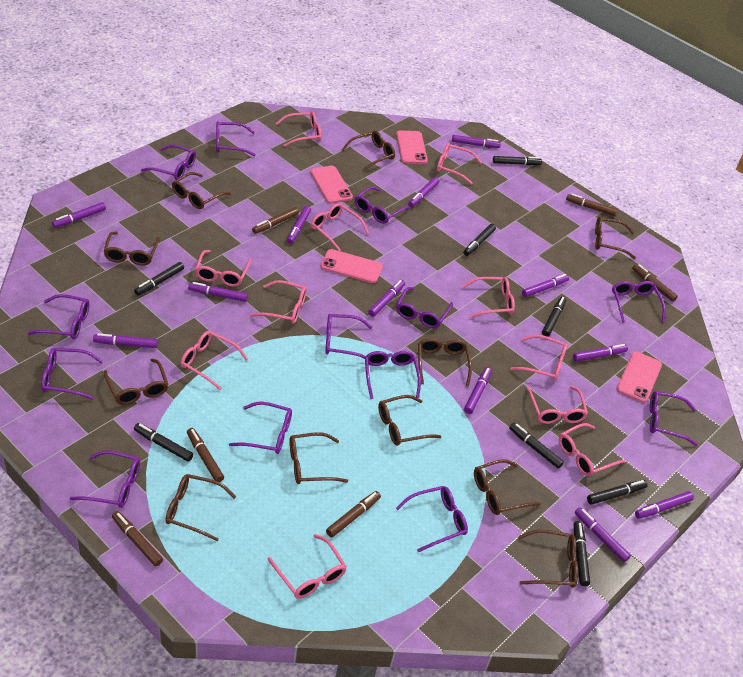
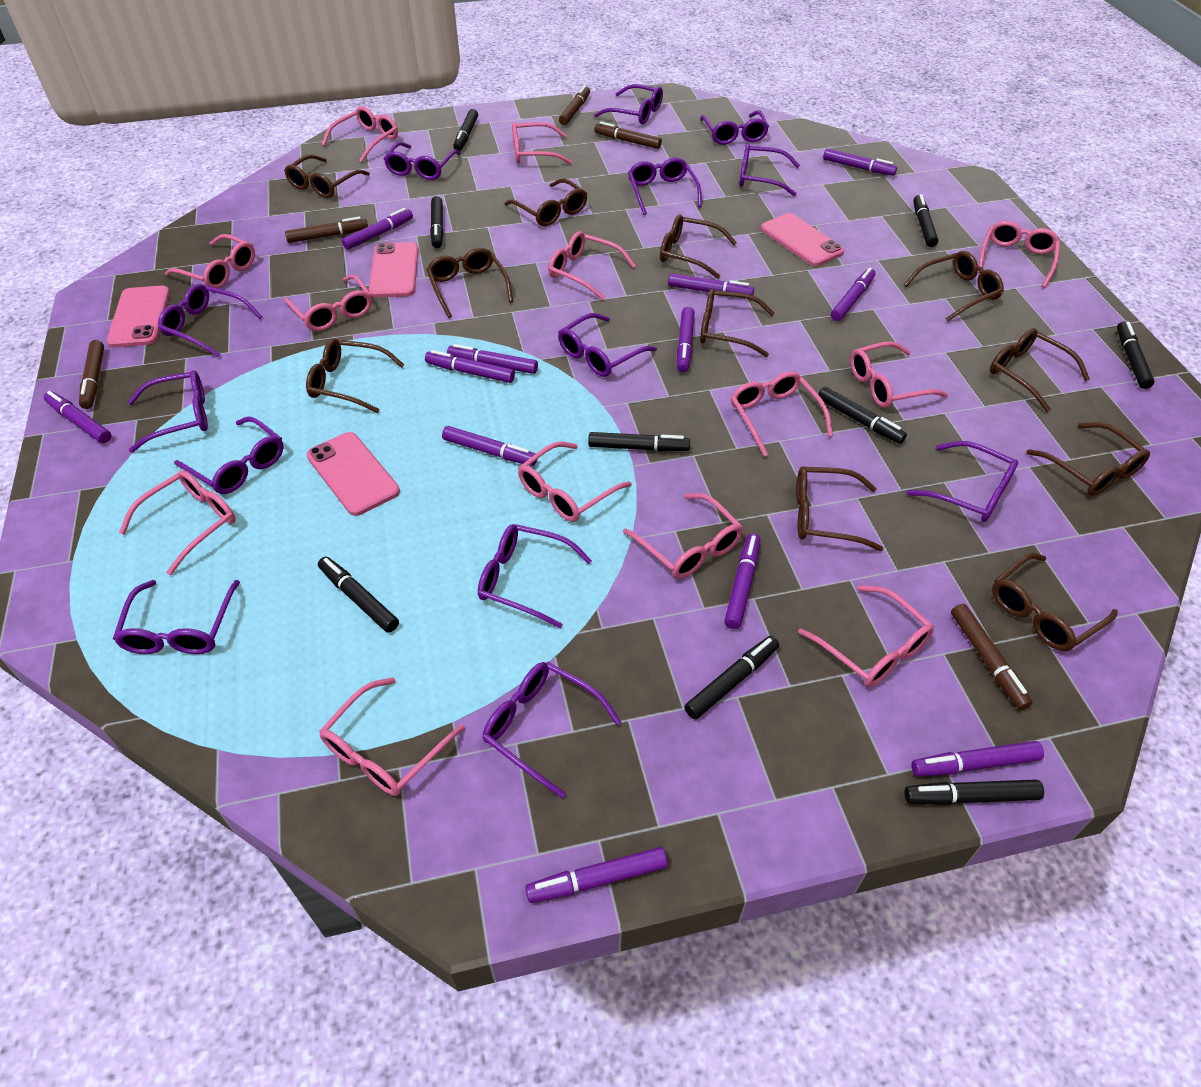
black marker: 8 -> 9
brown marker: 6 -> 5
pink glasses: 11 -> 13

